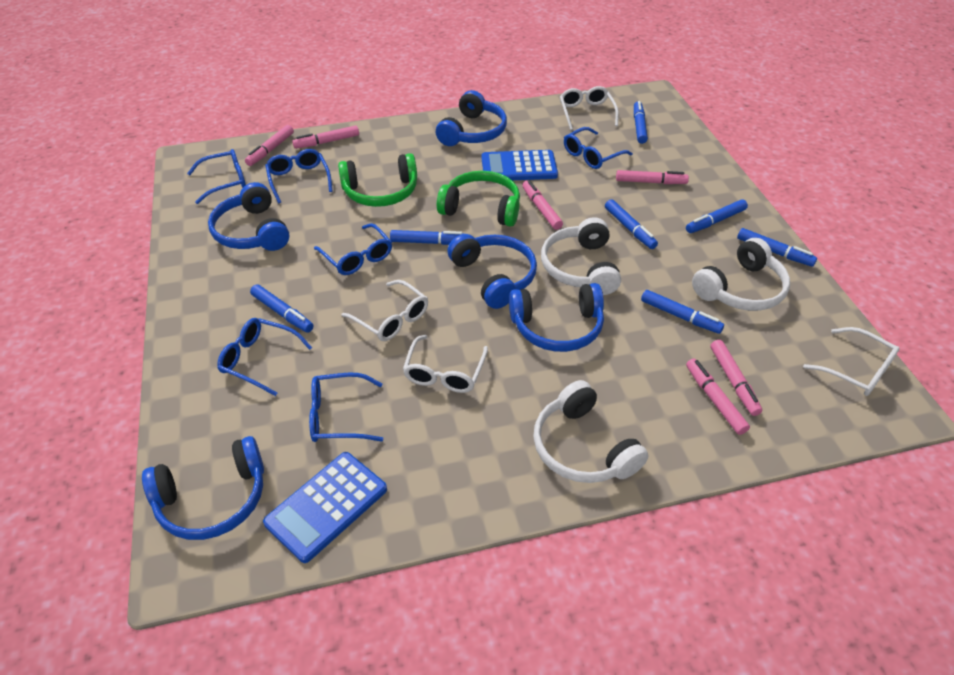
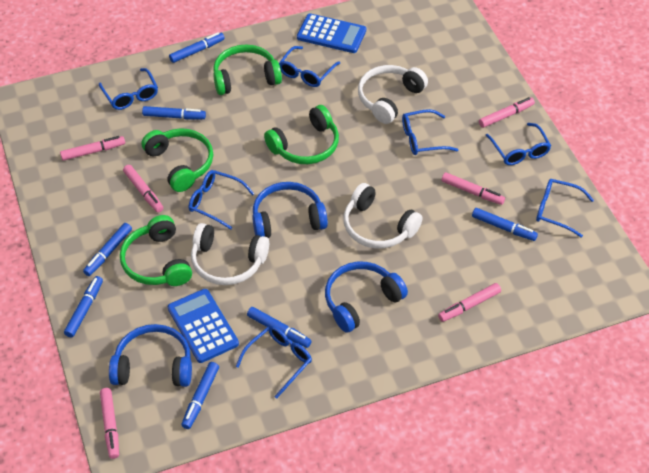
blue glasses: 6 -> 7
blue headphones: 5 -> 3
green headphones: 2 -> 4
white glasses: 4 -> 0

